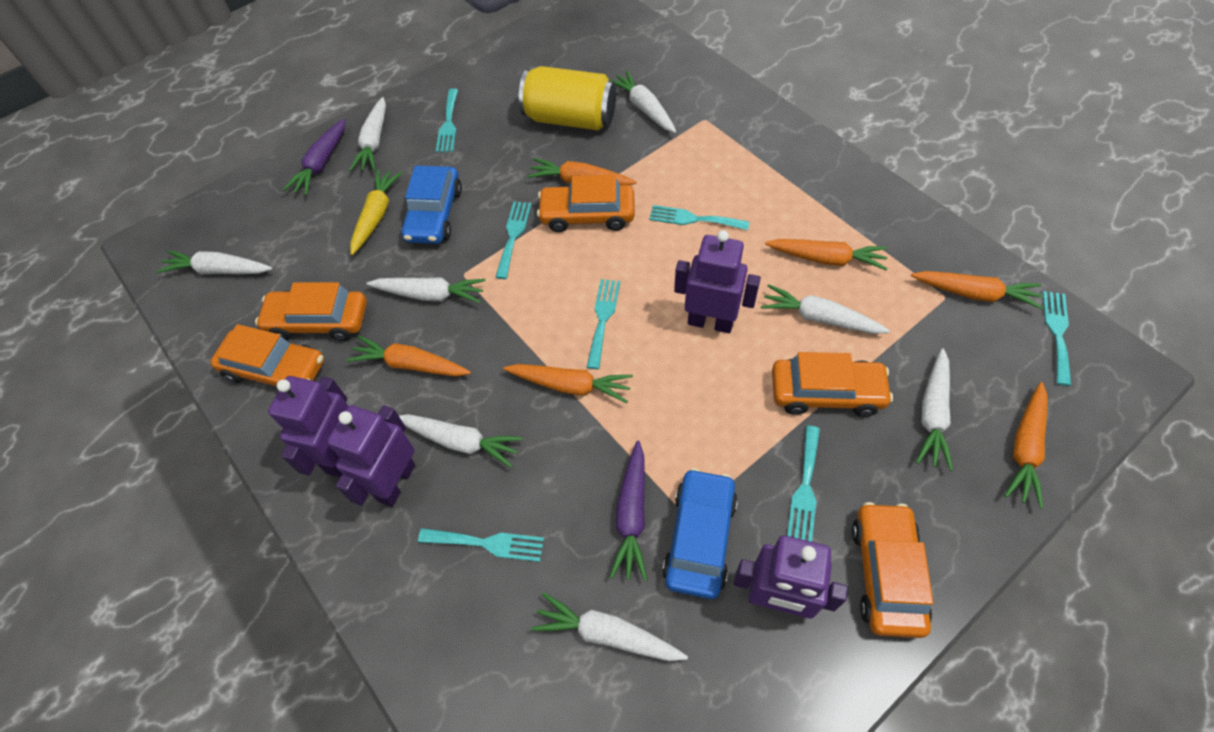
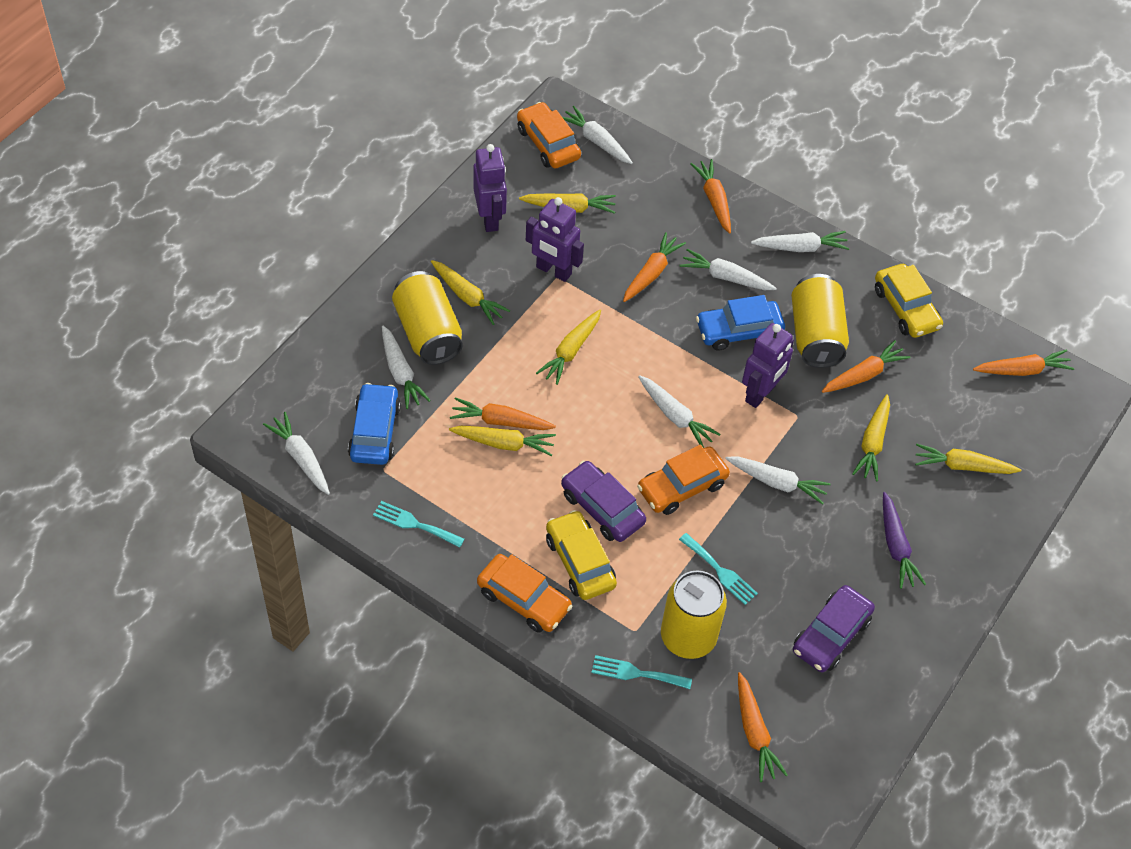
orange car: 5 -> 3
purple car: 0 -> 2
purple carrot: 2 -> 1
purple robot: 4 -> 3
turquoise fork: 7 -> 3
white carrot: 8 -> 7
yellow can: 1 -> 3
yellow car: 0 -> 2
yellow carrot: 1 -> 6

